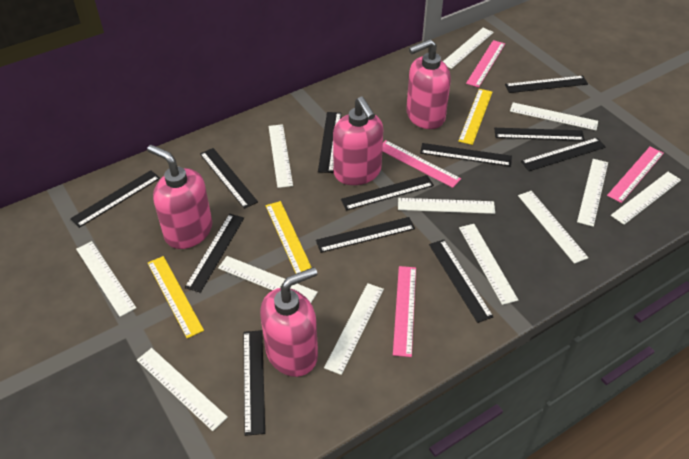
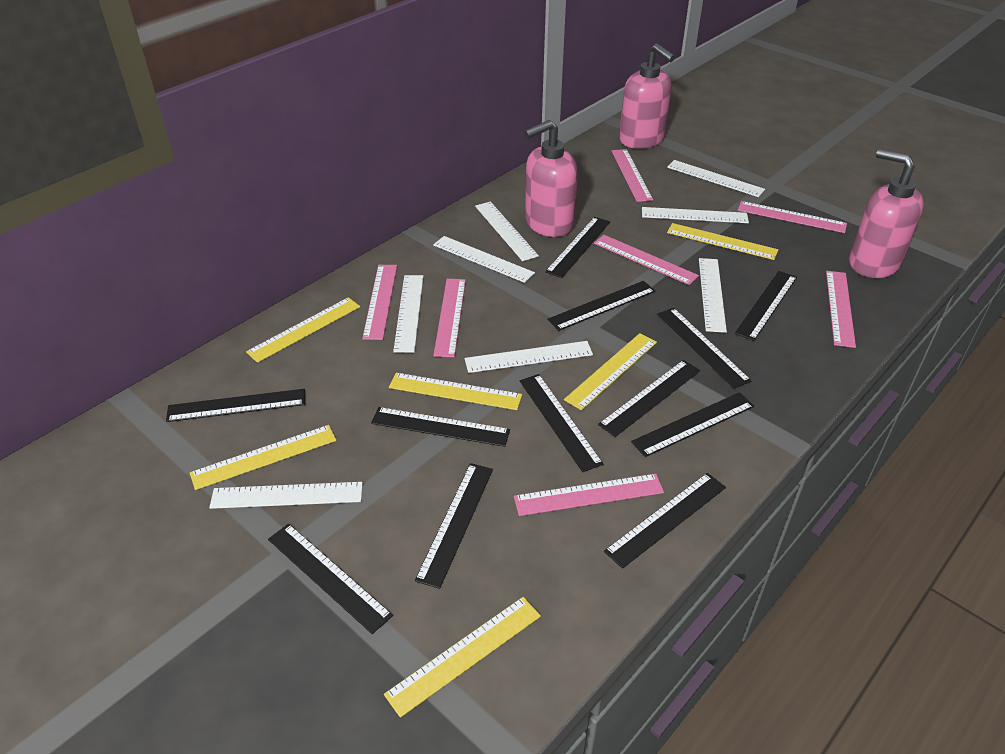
pink ruler: 4 -> 7
pink soap dispenser: 4 -> 3
white ruler: 12 -> 8
yellow ruler: 3 -> 6

